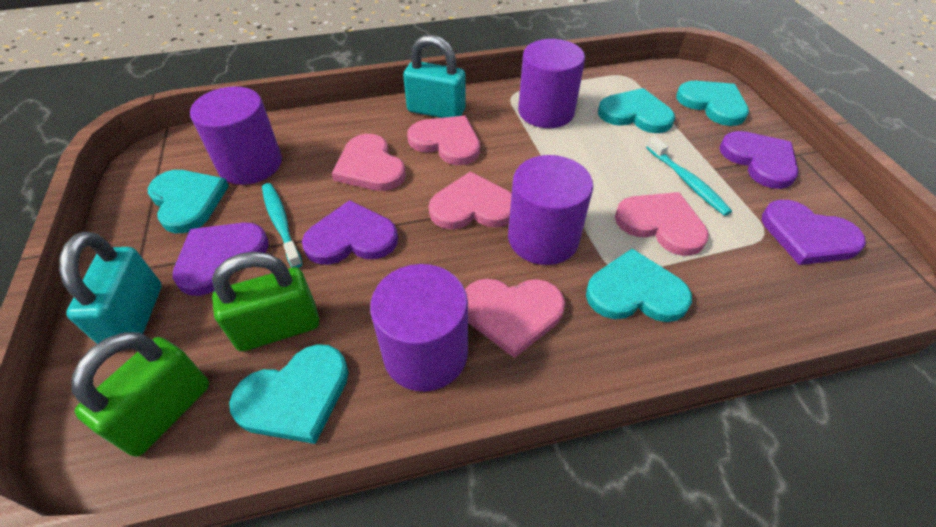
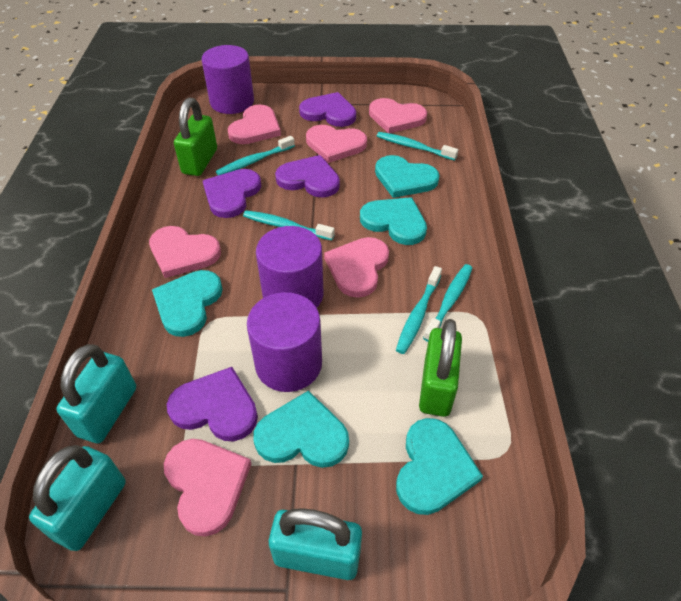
pink heart: 5 -> 6
purple cylinder: 4 -> 3
turquoise padlock: 2 -> 3
turquoise toothbrush: 2 -> 5

